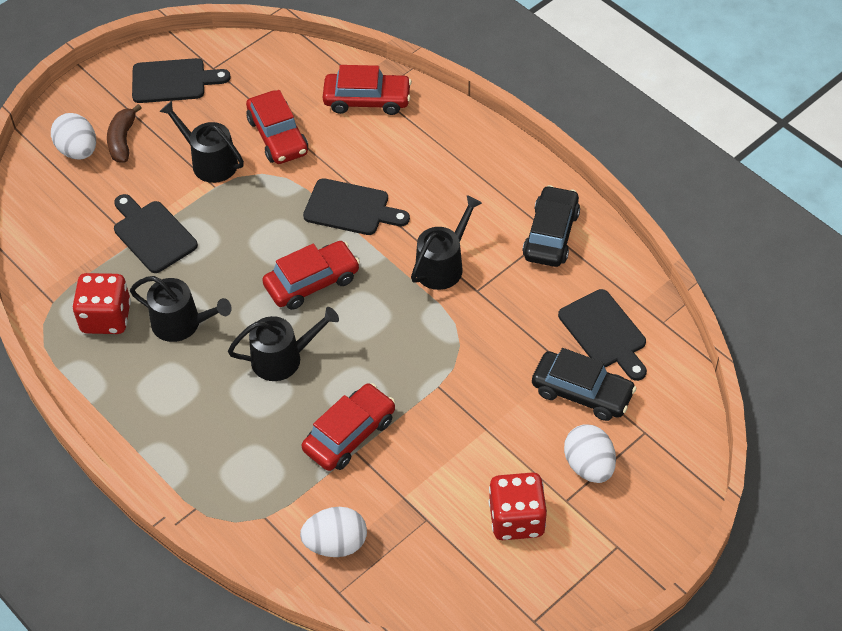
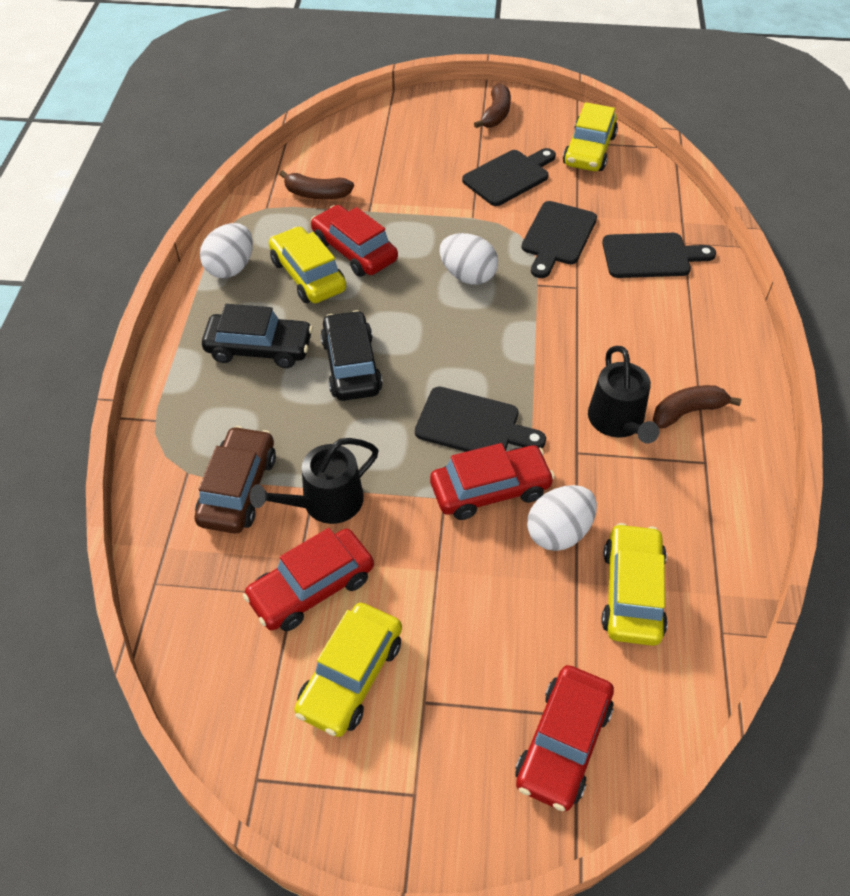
black watering can: 4 -> 2
brown banana: 1 -> 3
brown car: 0 -> 1
red dice: 2 -> 0
yellow car: 0 -> 4

